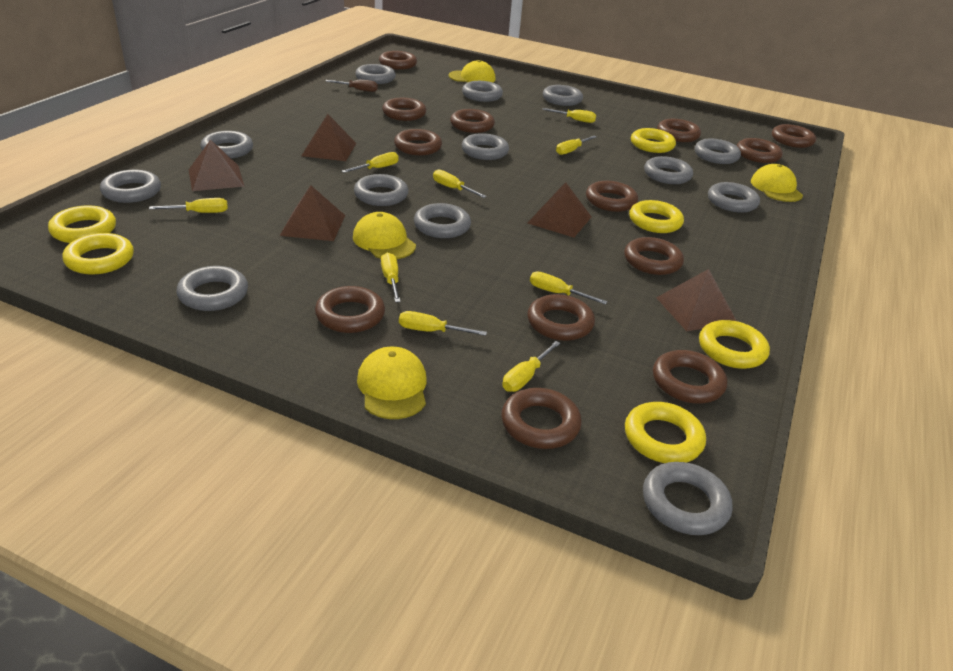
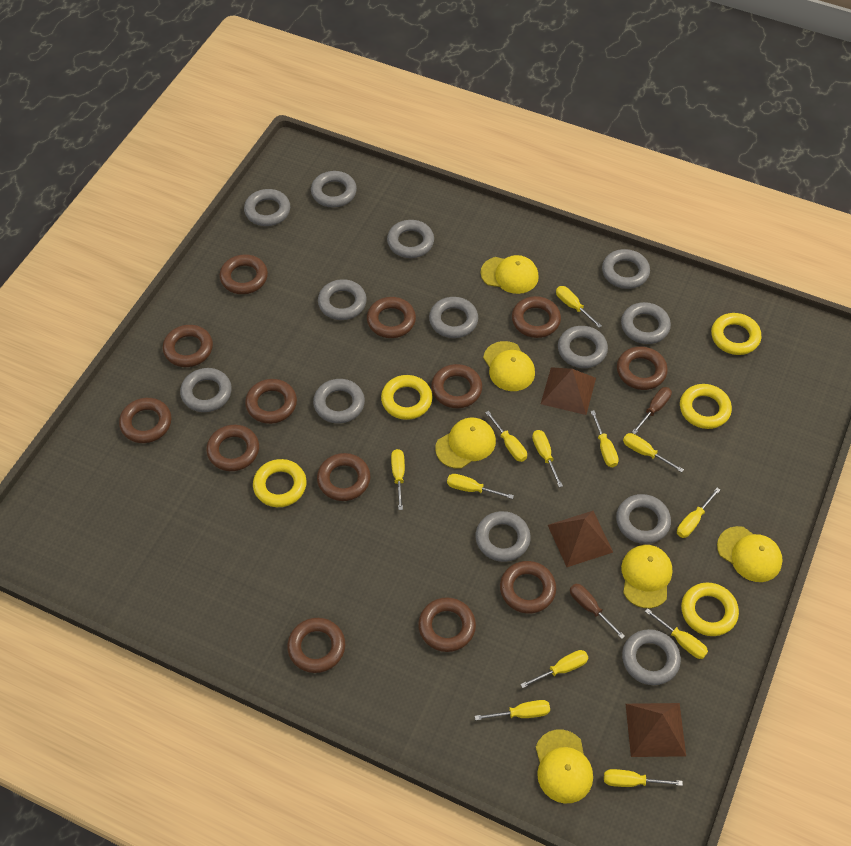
brown pyramid: 5 -> 3
brown screwdriver: 1 -> 2
yellow cap: 4 -> 6
yellow ring: 6 -> 5
yellow screwdriver: 9 -> 12

